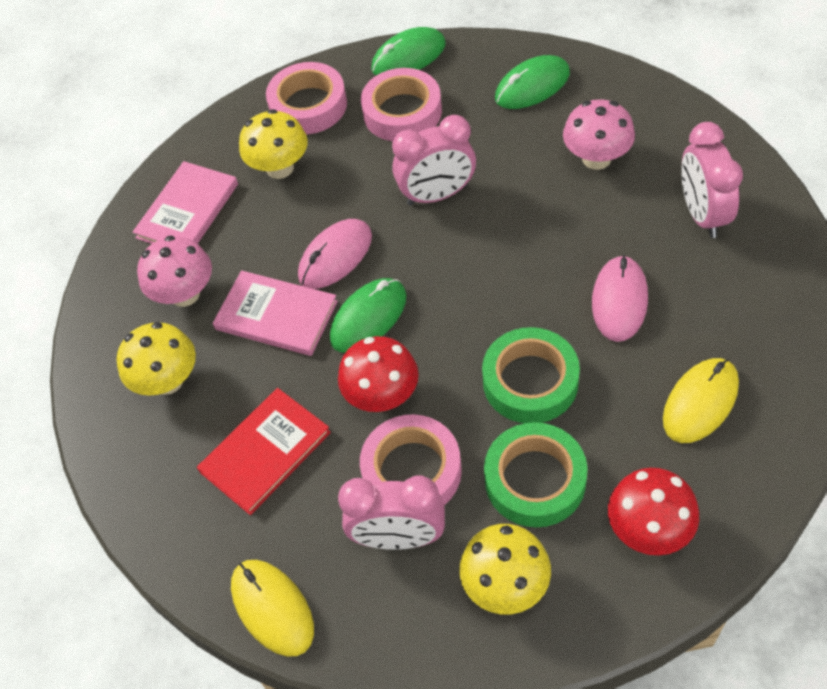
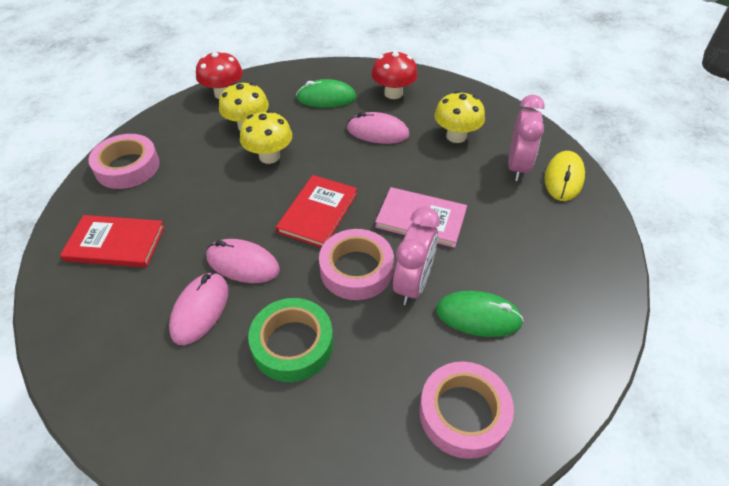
green mouse: 3 -> 2
green tape: 2 -> 1
pink book: 2 -> 1
pink clock: 3 -> 2
pink mouse: 2 -> 3
pink mushroom: 2 -> 0
red book: 1 -> 2
yellow mouse: 2 -> 1

